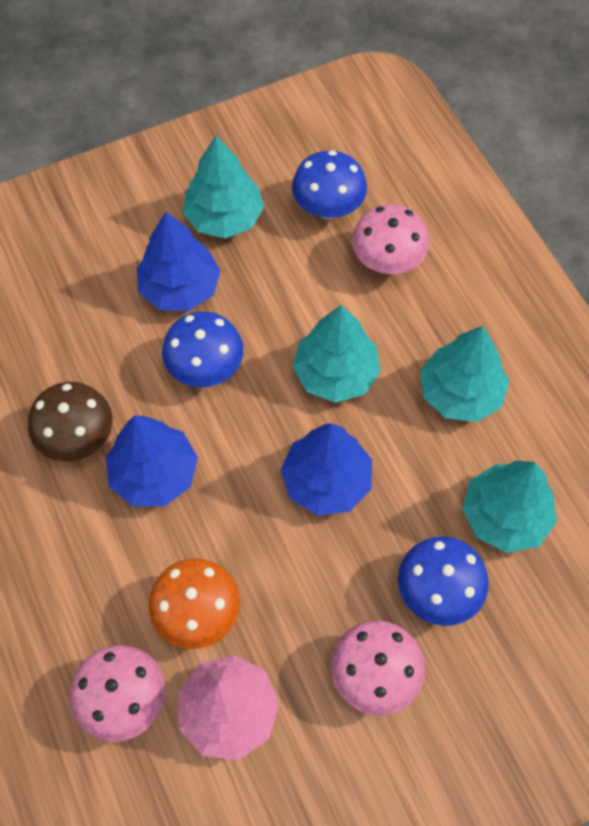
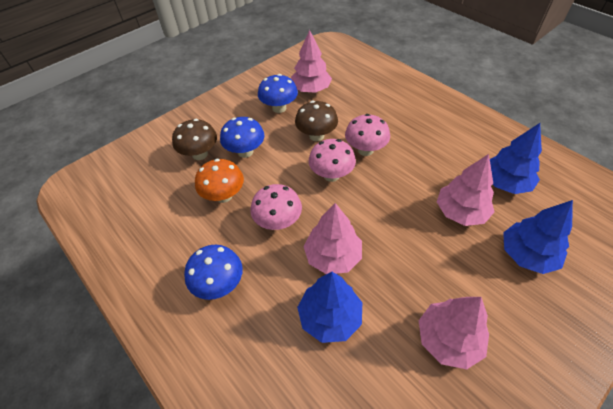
brown mushroom: 1 -> 2
pink tree: 1 -> 4
turquoise tree: 4 -> 0

